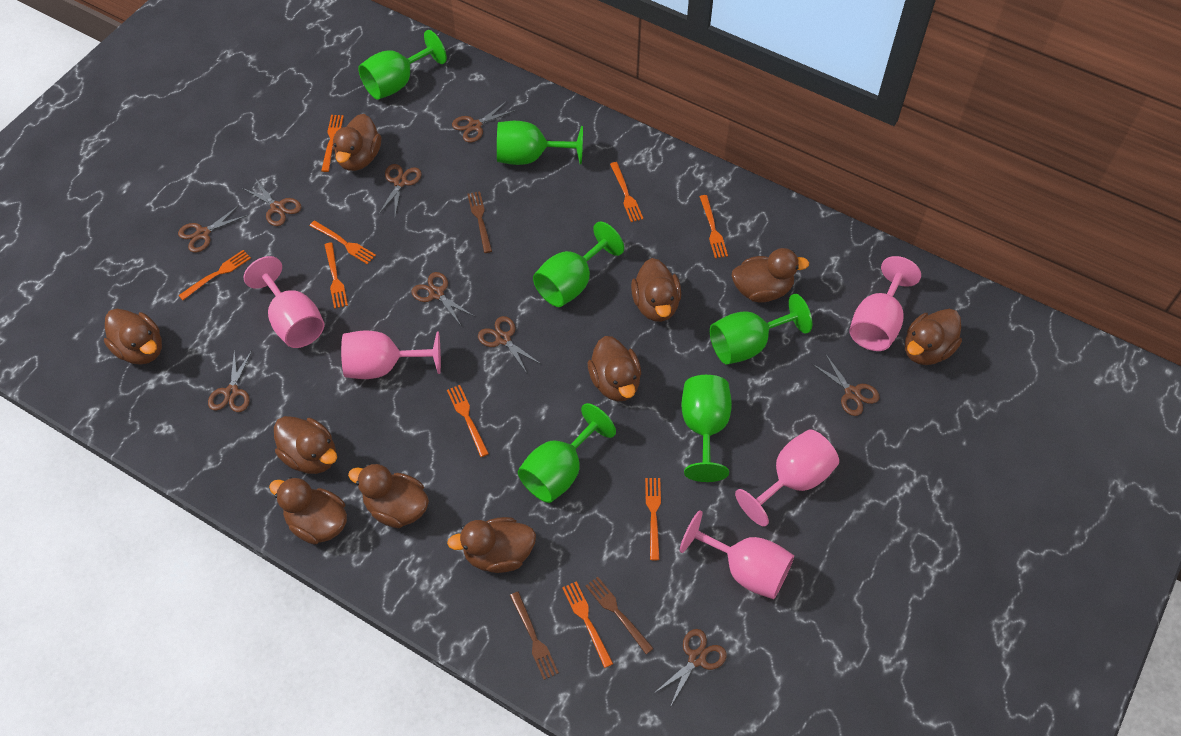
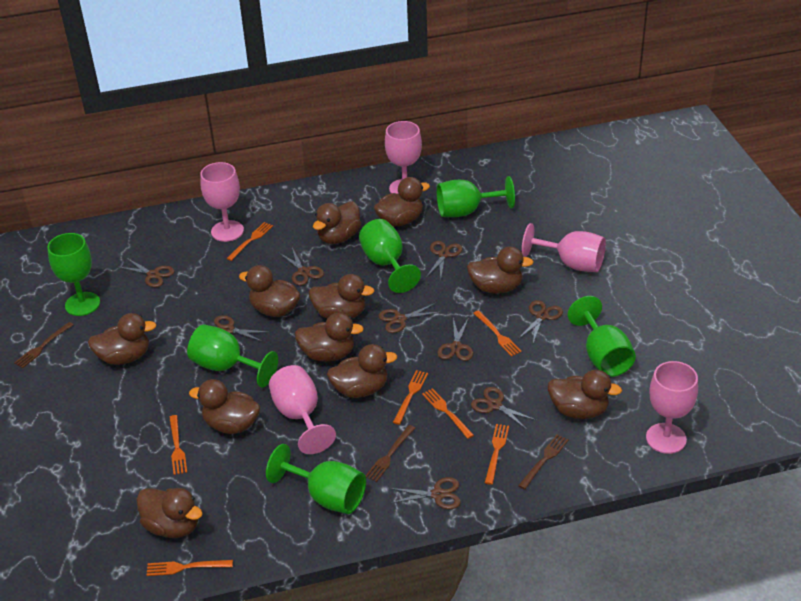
brown duck: 10 -> 11
orange fork: 9 -> 7

